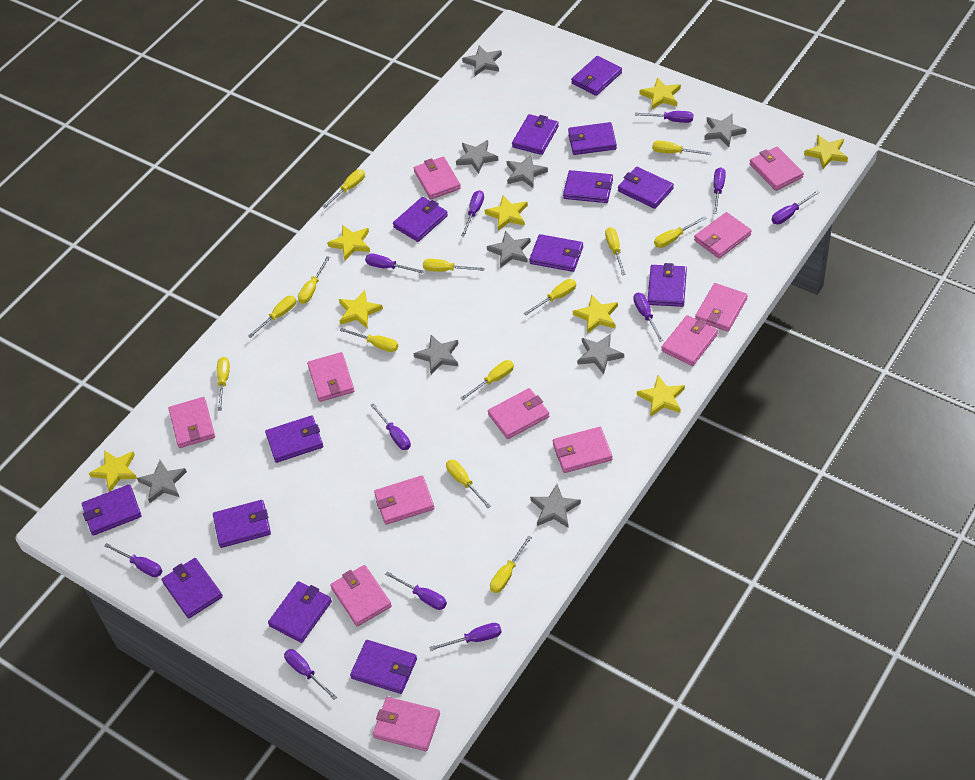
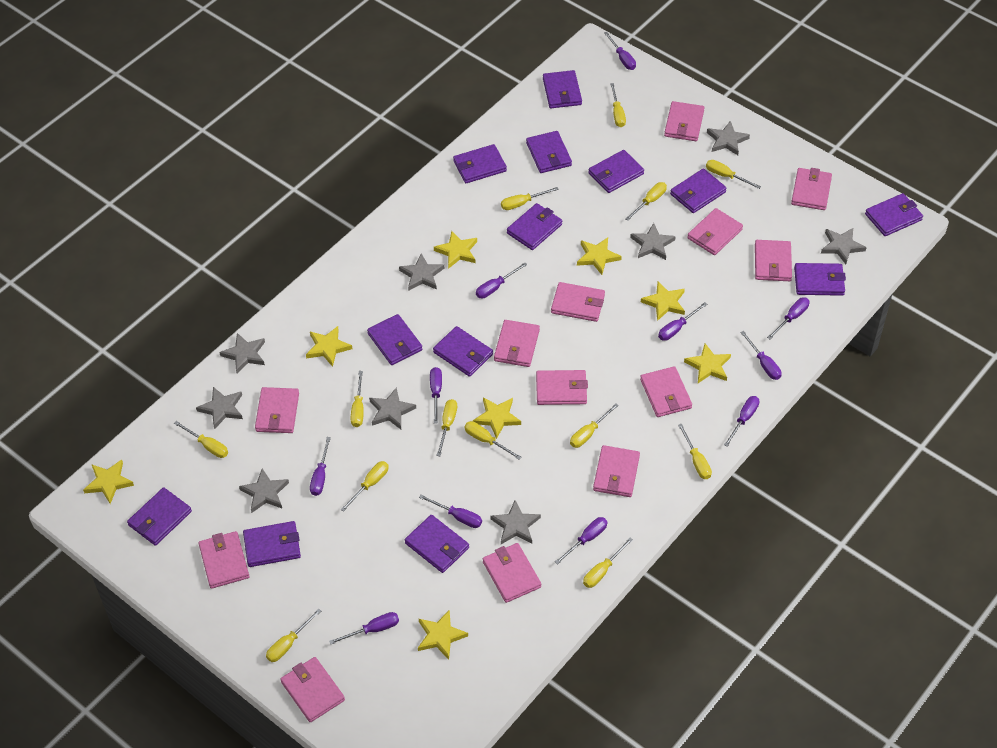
pink wallet: 12 -> 13
purple wallet: 14 -> 13

